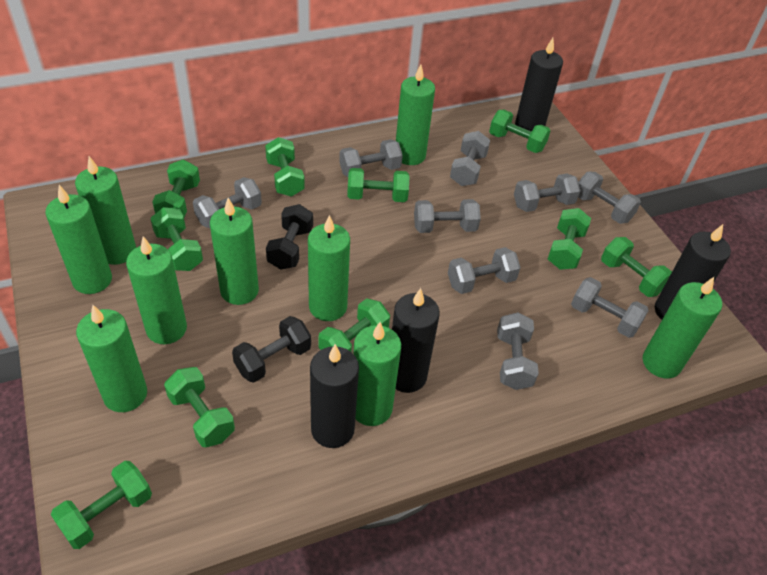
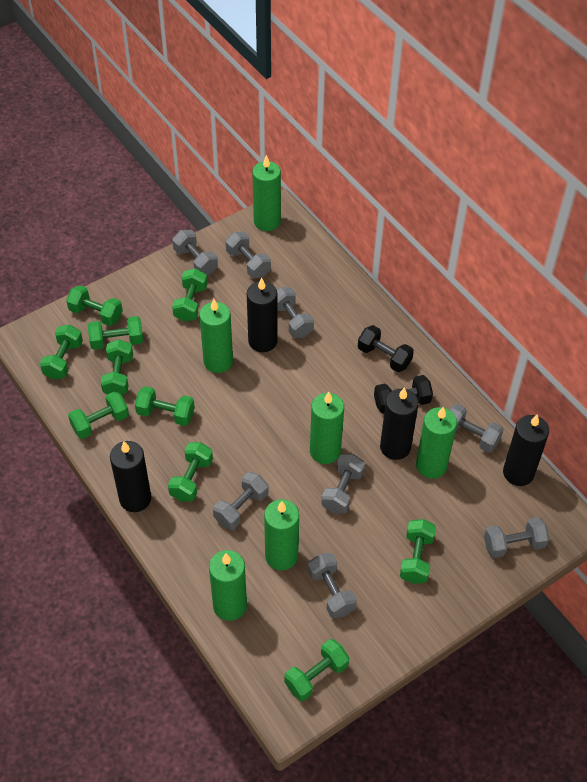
green candle: 9 -> 6
grey dumbbell: 9 -> 8

